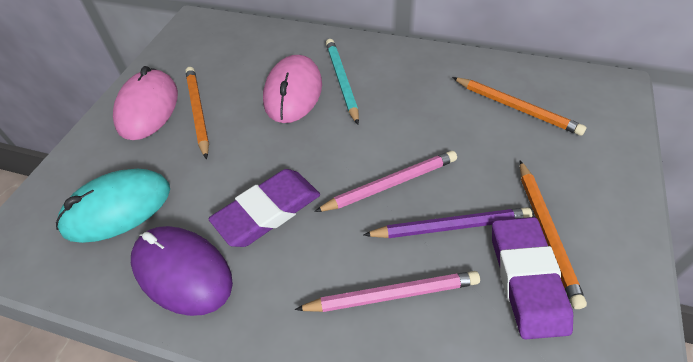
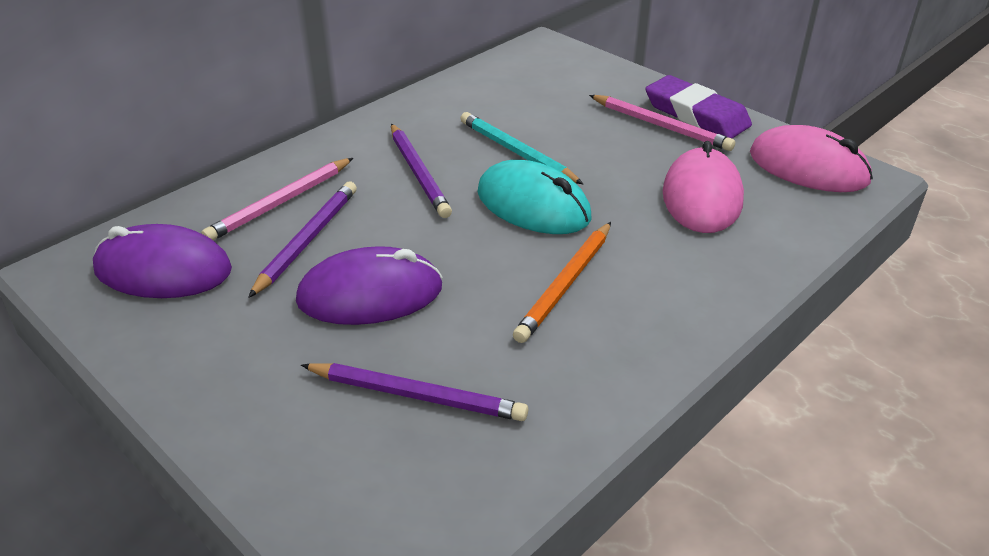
orange pencil: 3 -> 1
purple eraser: 2 -> 1
purple mouse: 1 -> 2
purple pencil: 1 -> 3

